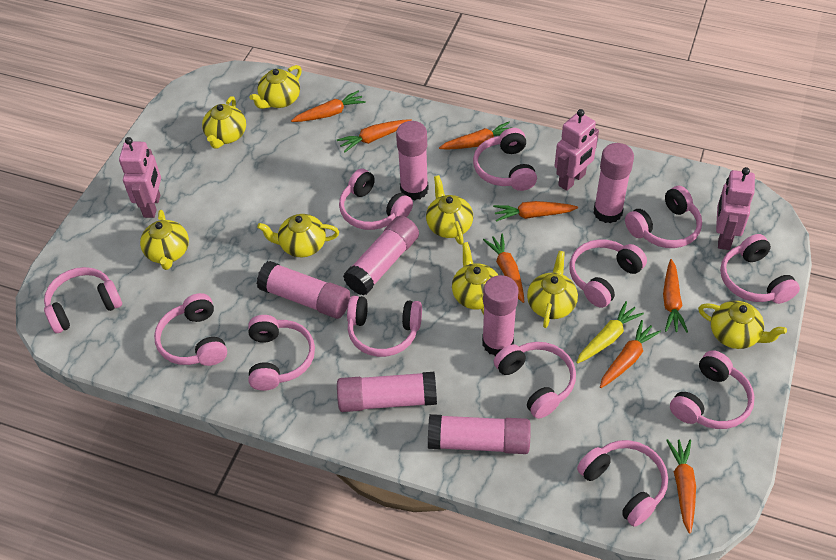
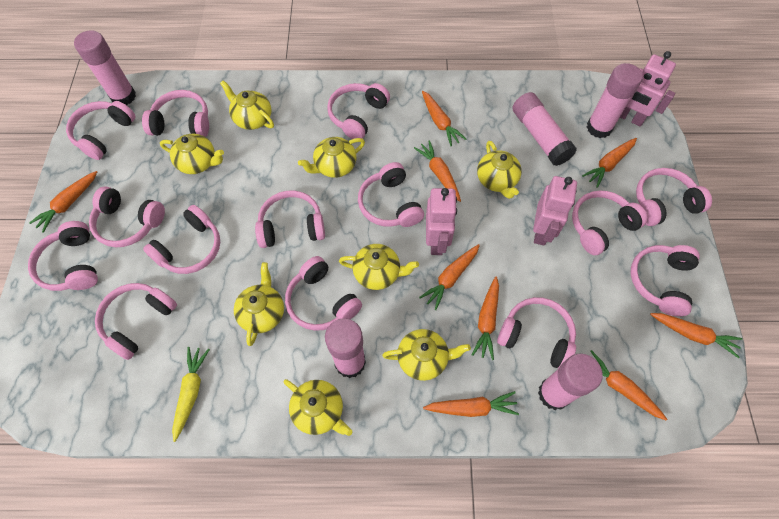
orange carrot: 8 -> 9
pink glue stick: 7 -> 5
pink headphones: 12 -> 14

